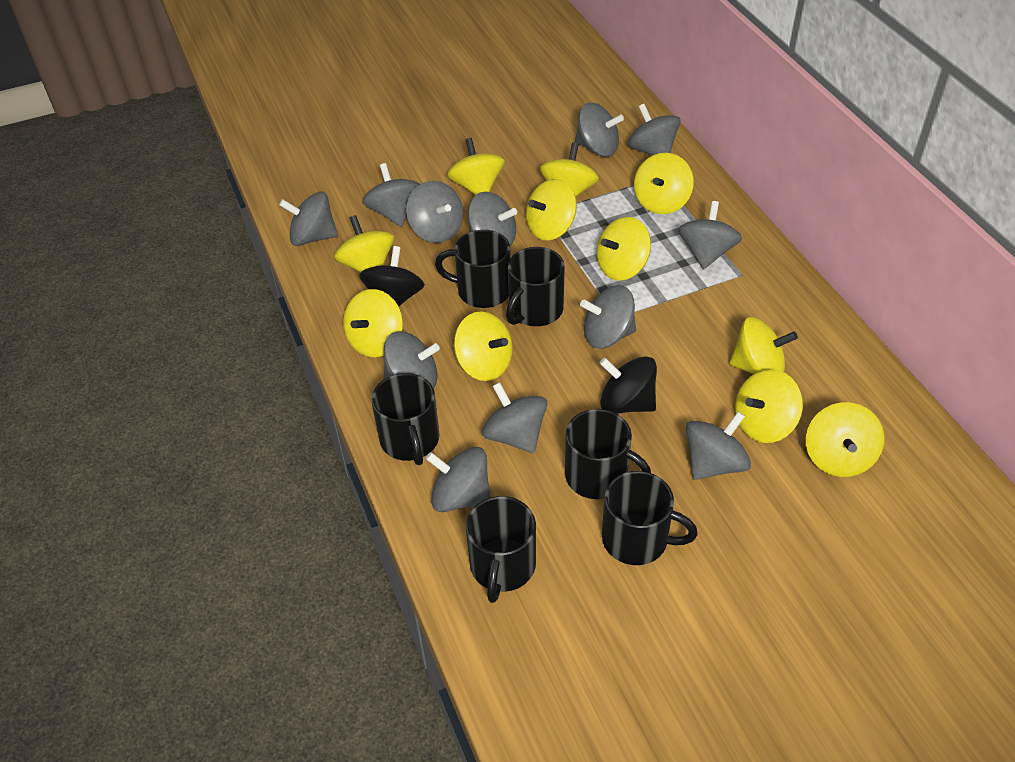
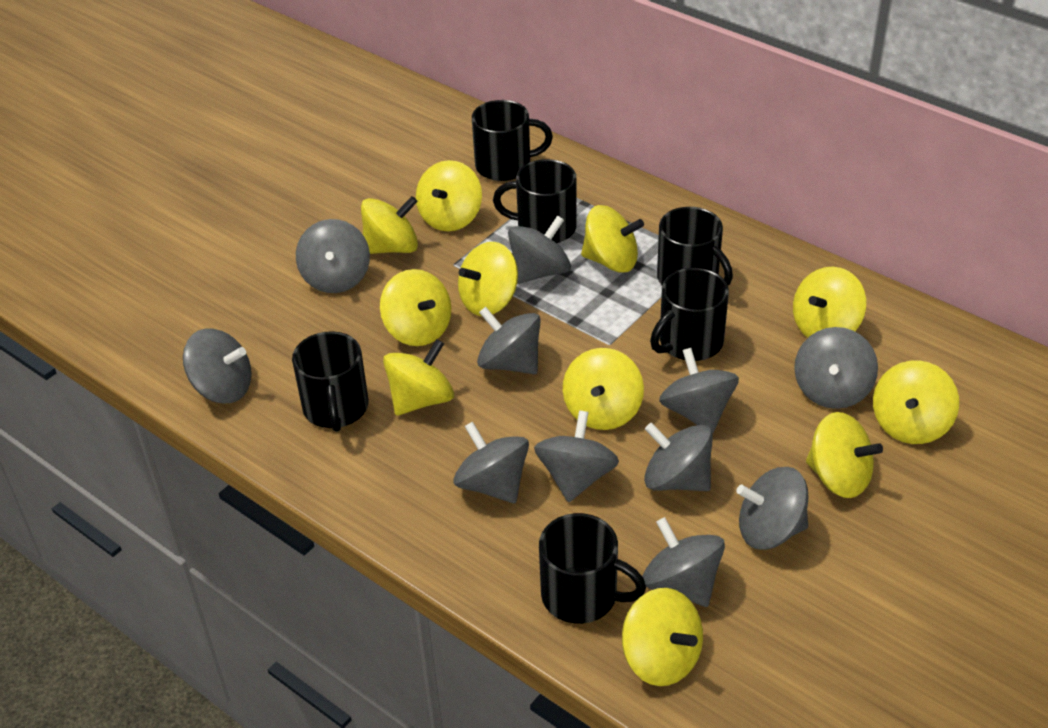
black spinning top: 2 -> 0
grey spinning top: 12 -> 11

